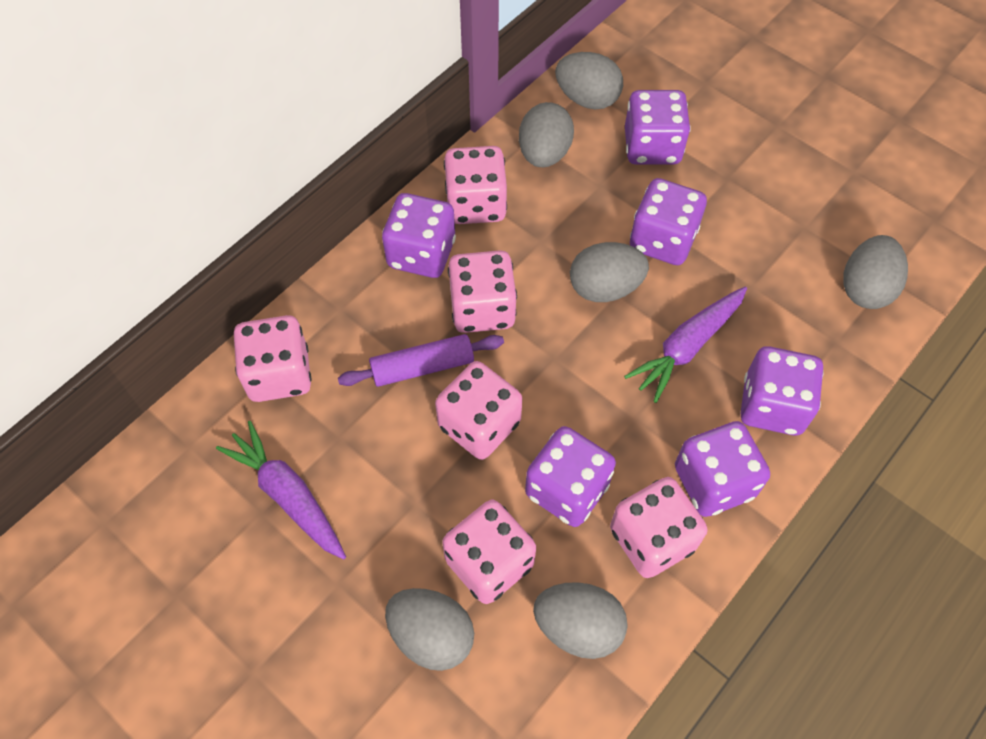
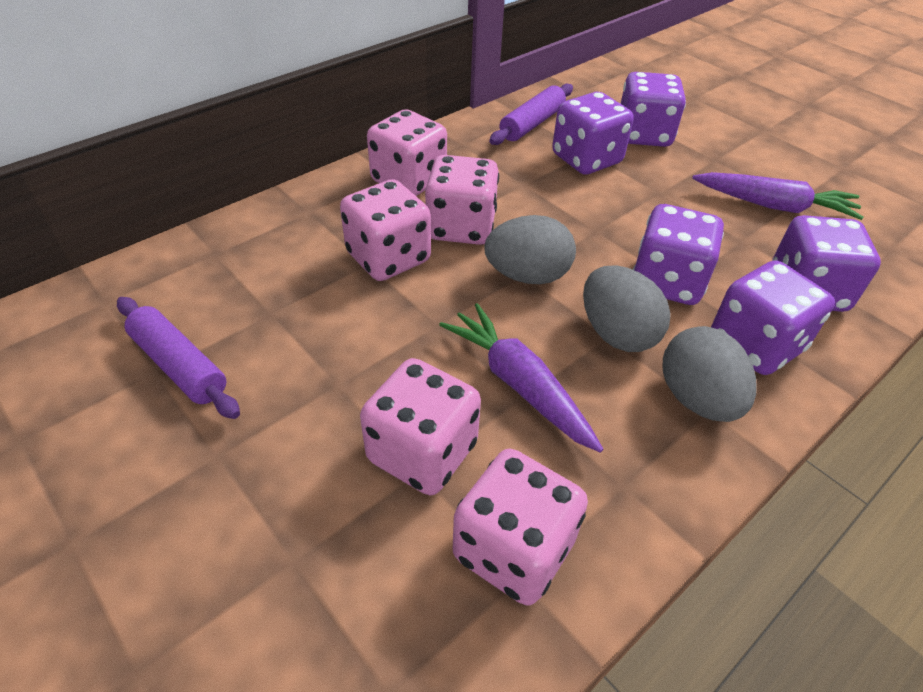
grey egg: 6 -> 3
pink dice: 6 -> 5
purple dice: 6 -> 5
purple rolling pin: 1 -> 2

